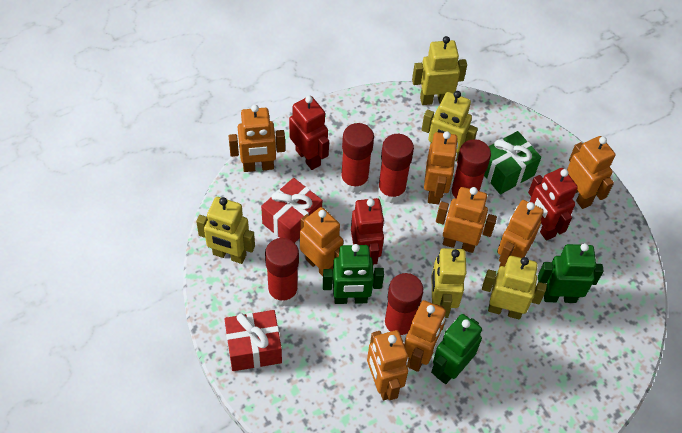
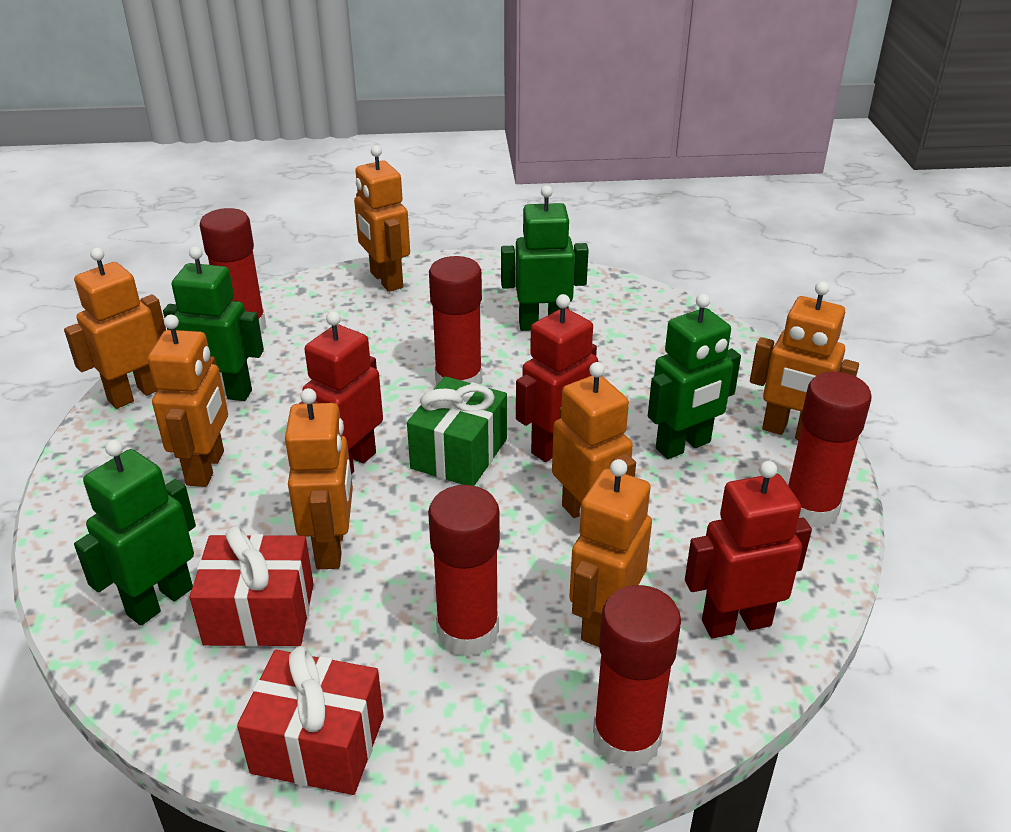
green robot: 3 -> 4
orange robot: 8 -> 7
yellow robot: 5 -> 0

